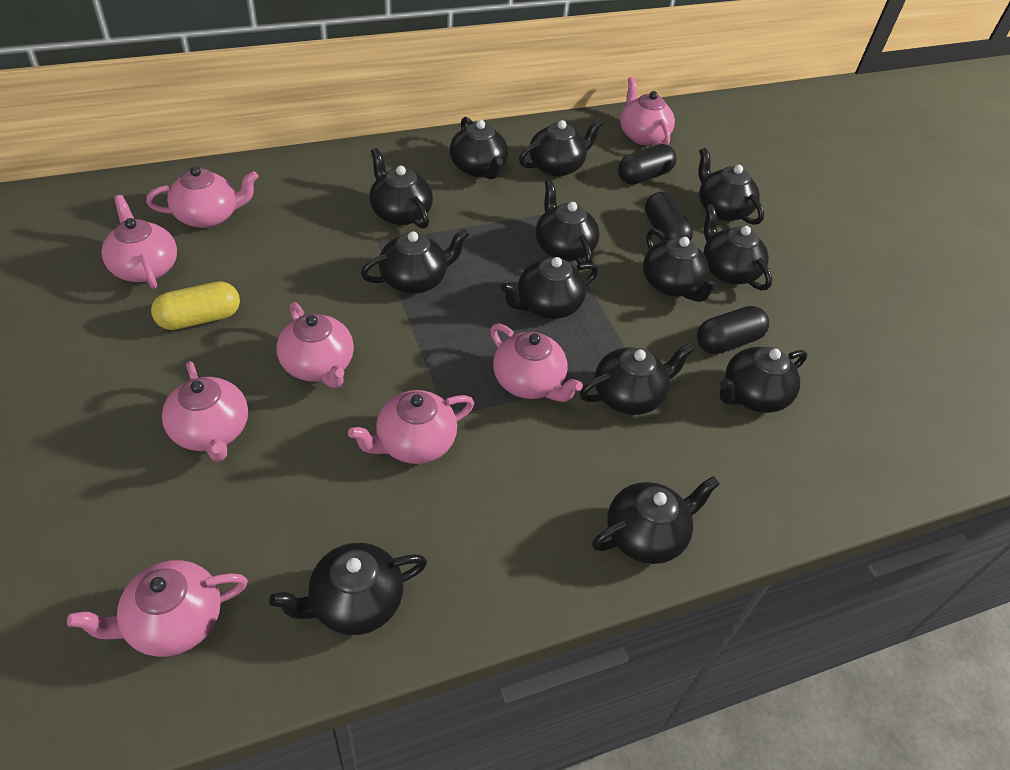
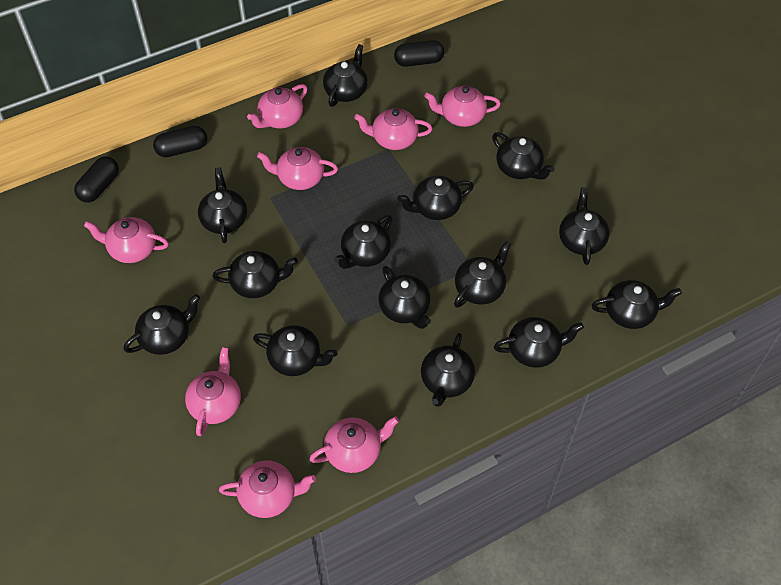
black teapot: 13 -> 14
yellow capsule: 1 -> 0

